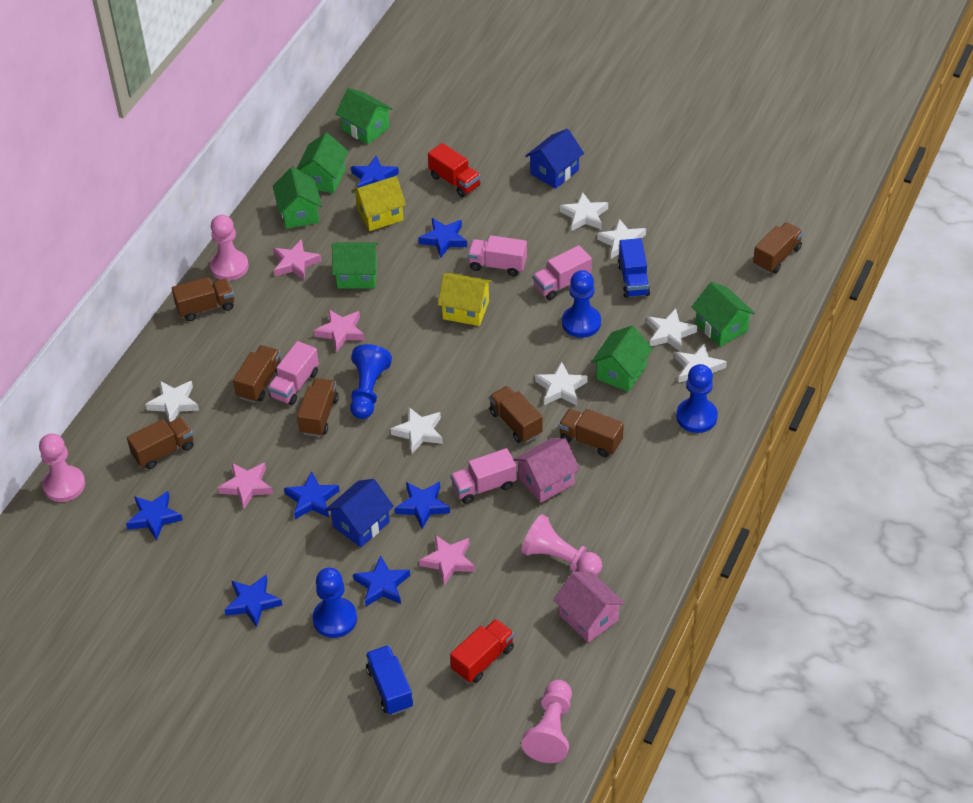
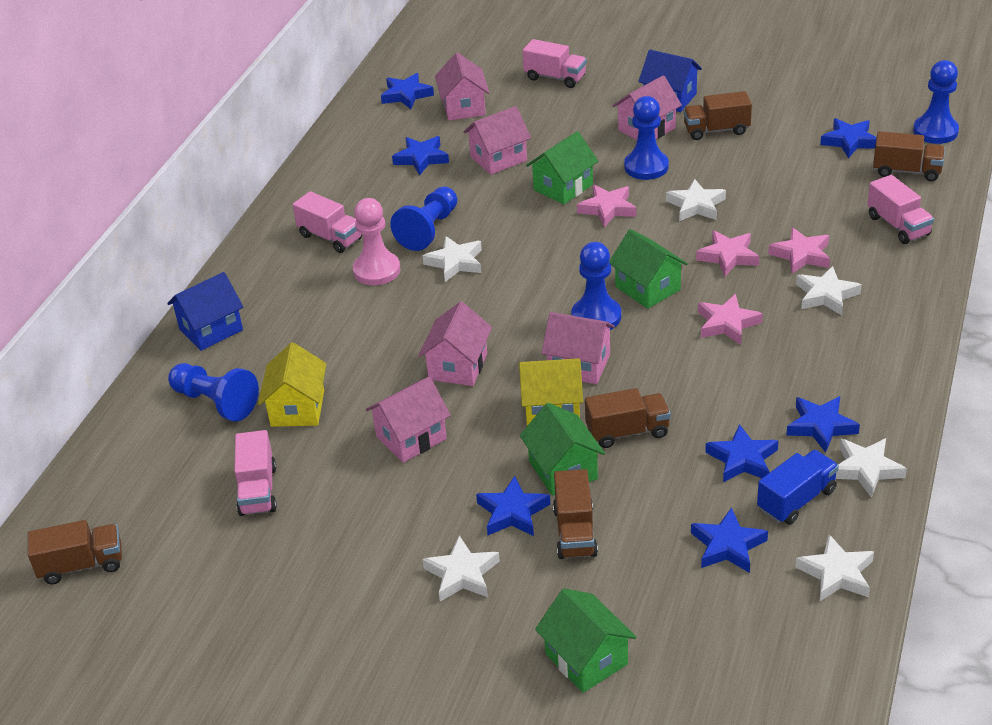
blue pawn: 4 -> 5
blue truck: 2 -> 1
brown truck: 7 -> 5
green house: 6 -> 4
pink house: 2 -> 6
pink pawn: 4 -> 1
red truck: 2 -> 0
white star: 7 -> 6

